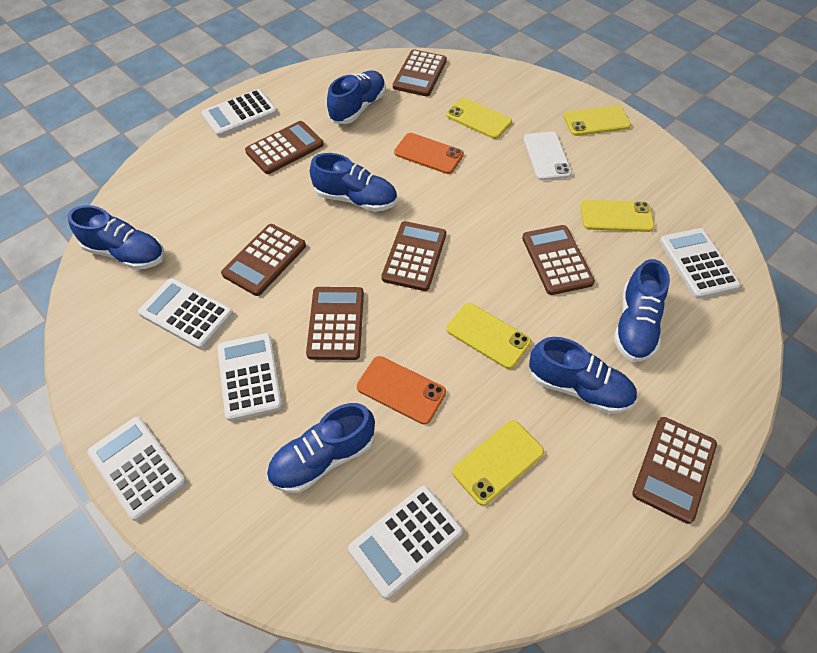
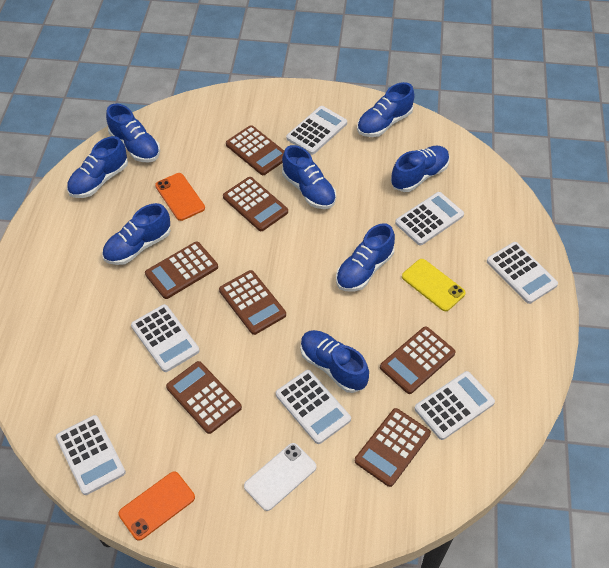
blue shoe: 6 -> 8
white calculator: 6 -> 7
yellow phone: 5 -> 1

